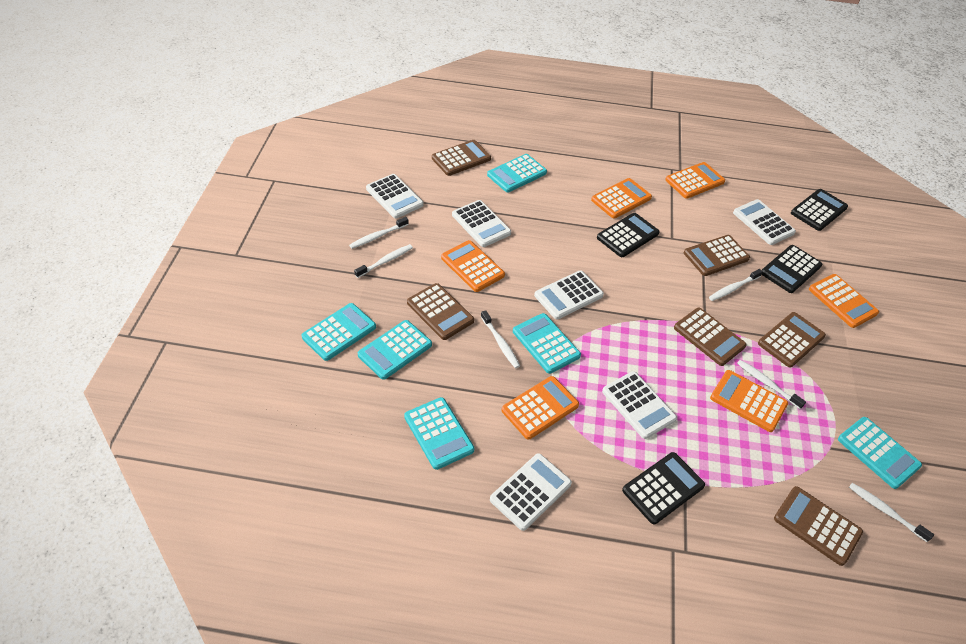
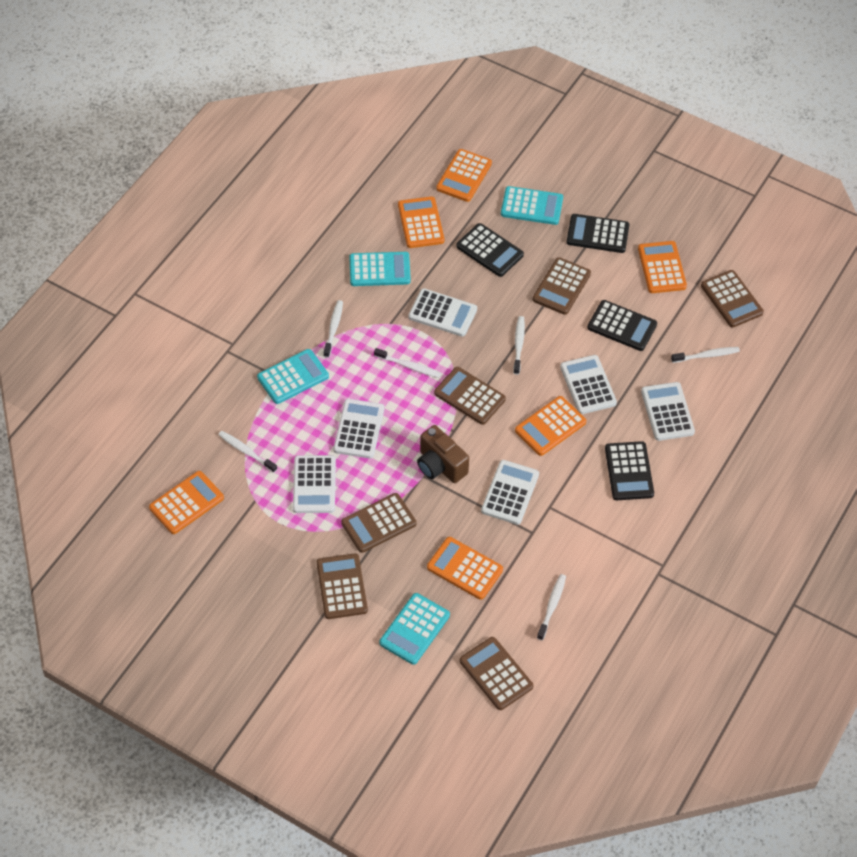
brown camera: 0 -> 1
turquoise calculator: 6 -> 4

